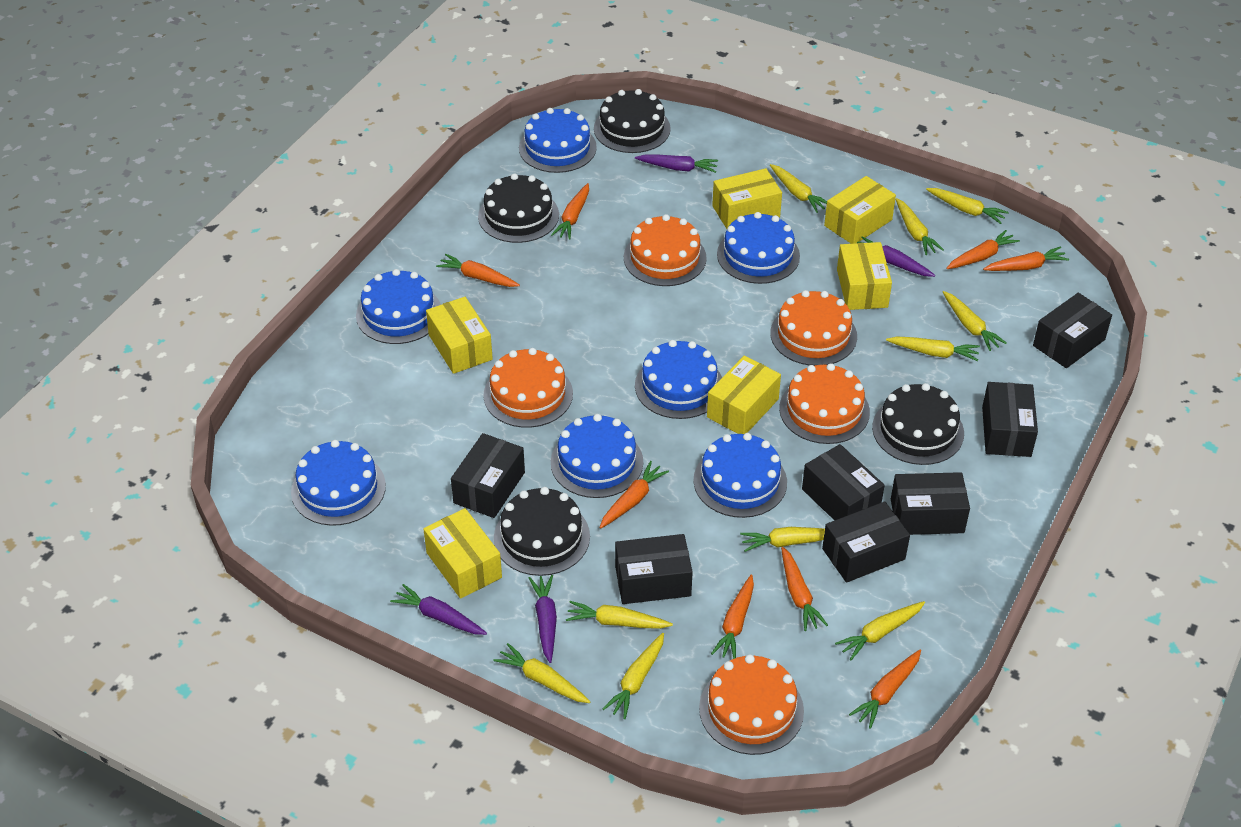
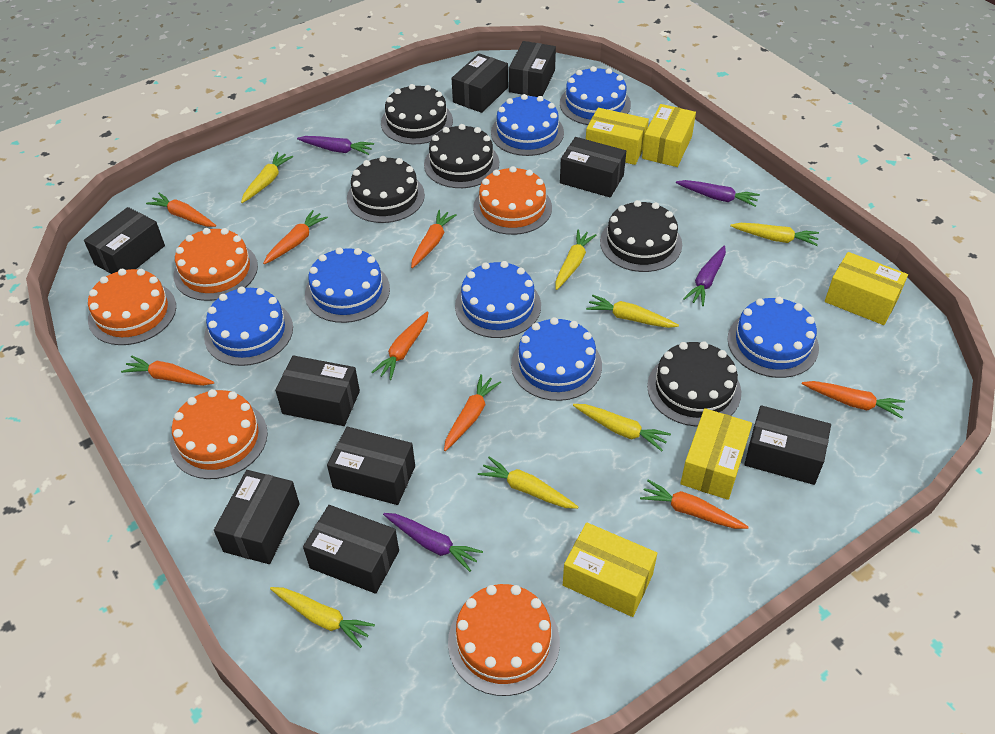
black box: 7 -> 9
black cake: 4 -> 5
yellow box: 6 -> 5
yellow carrot: 10 -> 7

